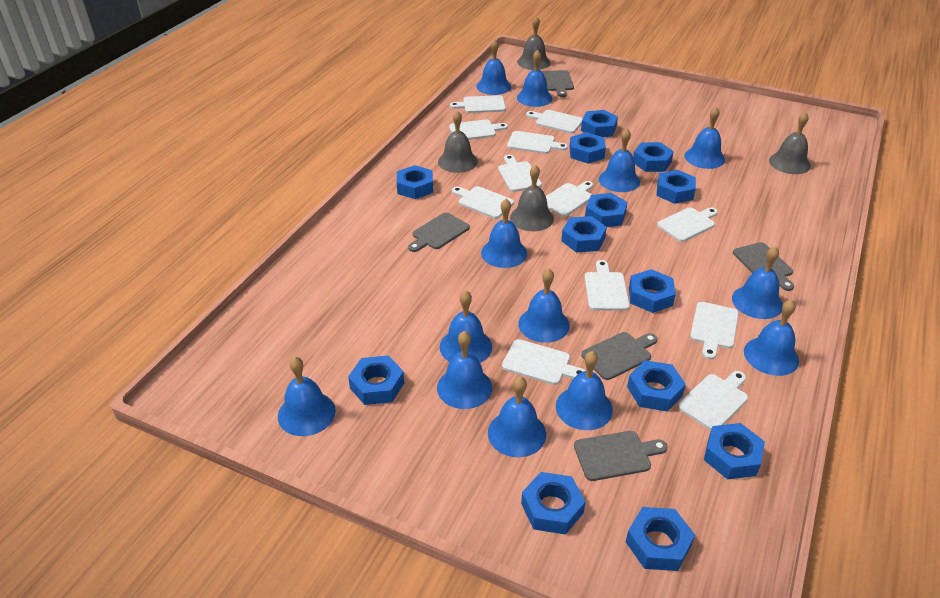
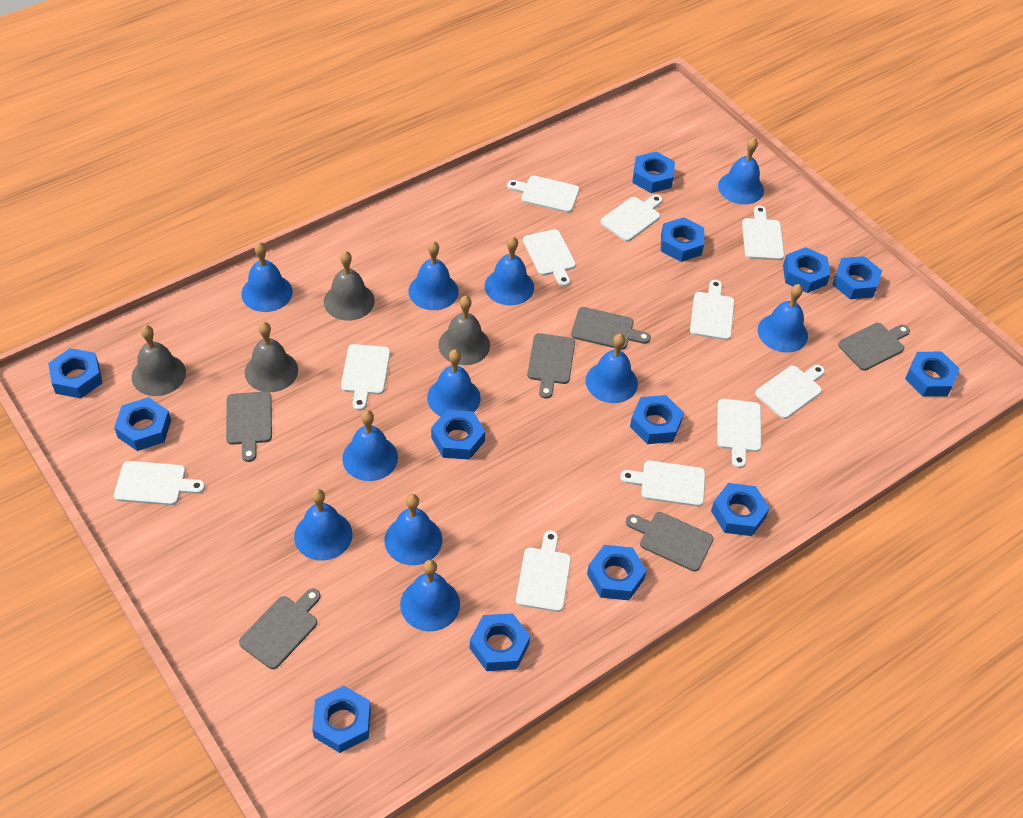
blue bell: 13 -> 11
grey cutting board: 5 -> 6
white cutting board: 12 -> 11

